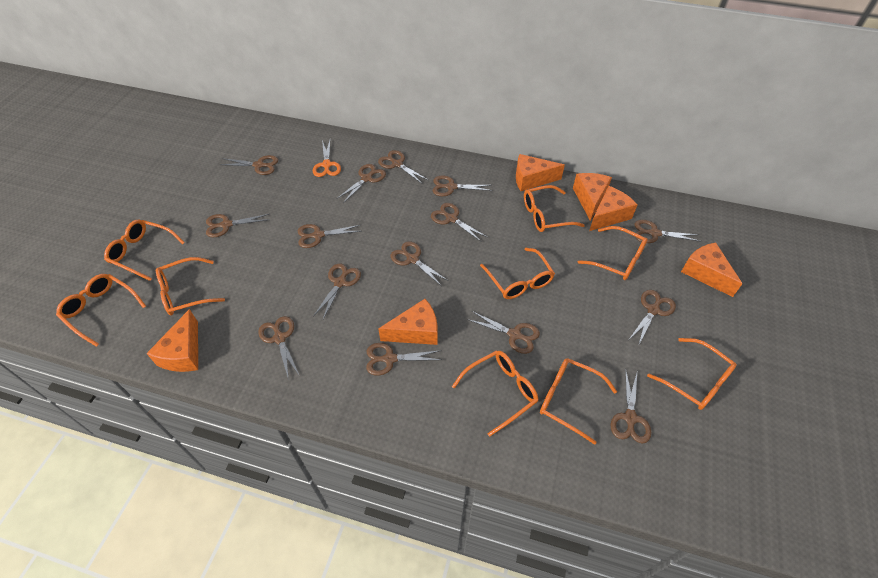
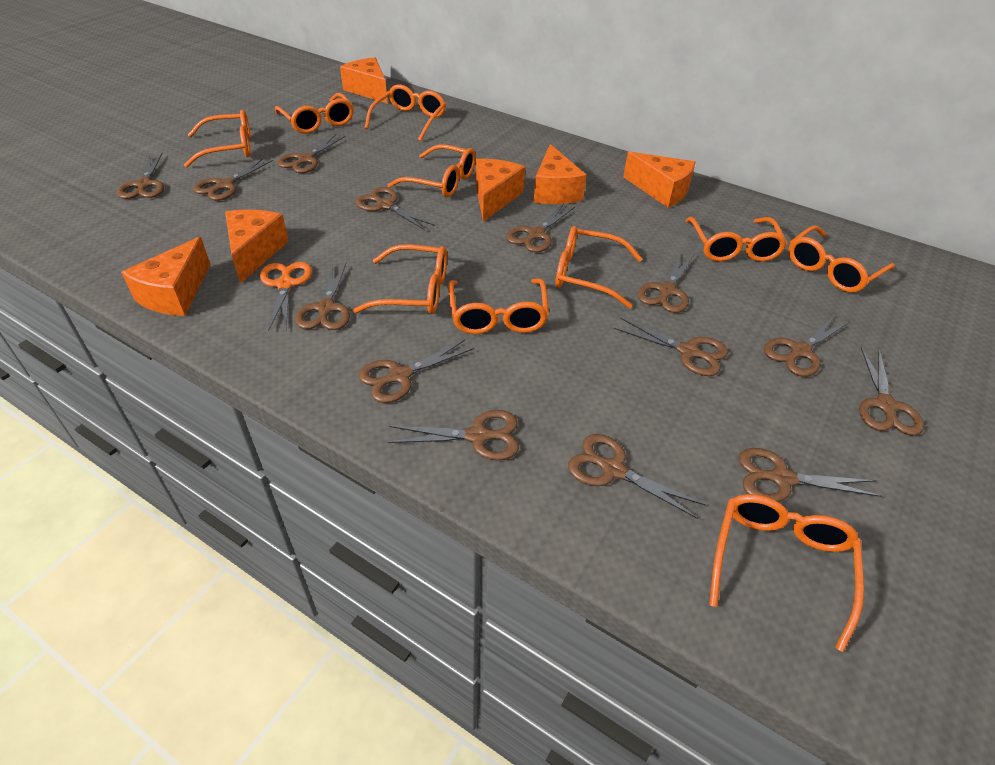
brown scissors: 15 -> 14
orange glasses: 9 -> 10

